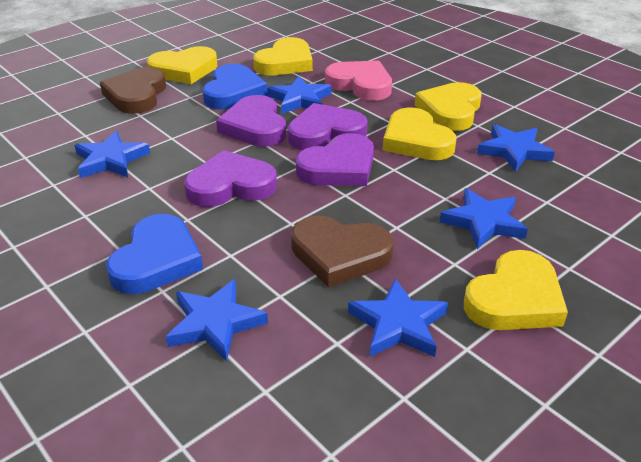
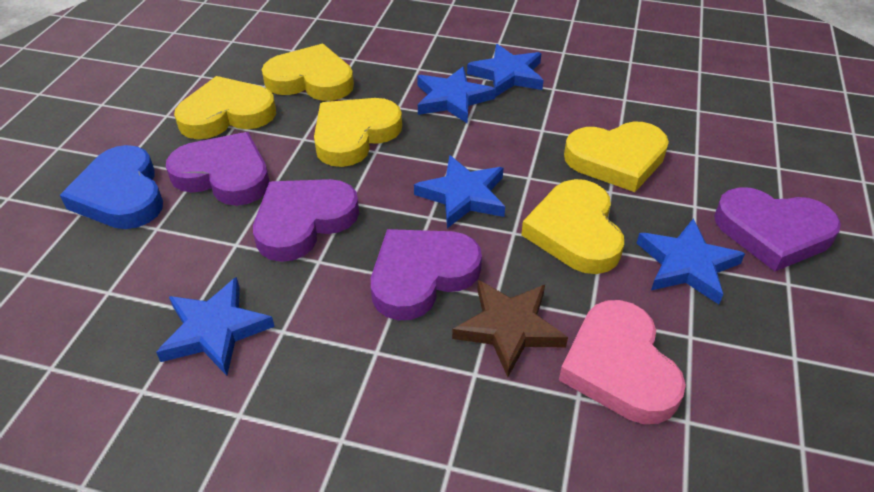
blue heart: 2 -> 1
blue star: 6 -> 5
brown heart: 2 -> 0
brown star: 0 -> 1

